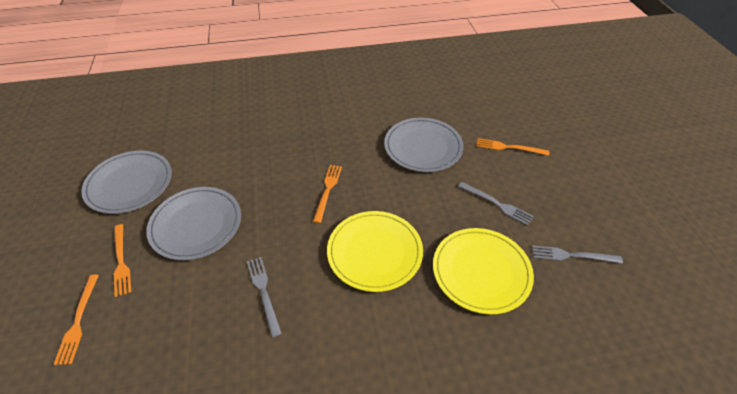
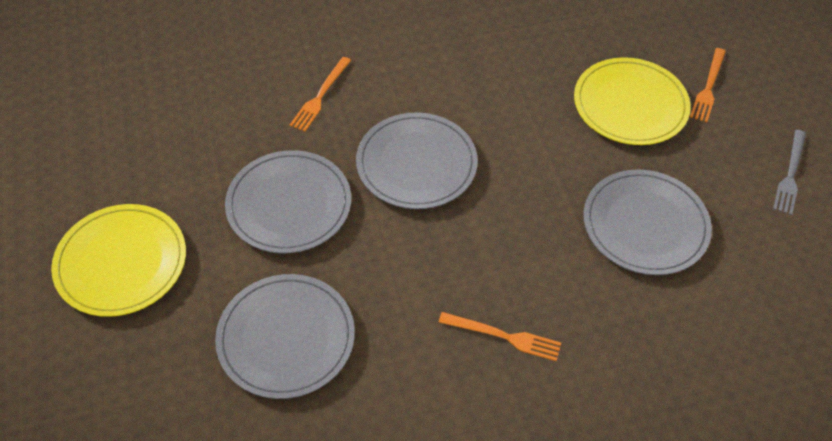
grey fork: 3 -> 1
grey plate: 3 -> 4
orange fork: 4 -> 3

